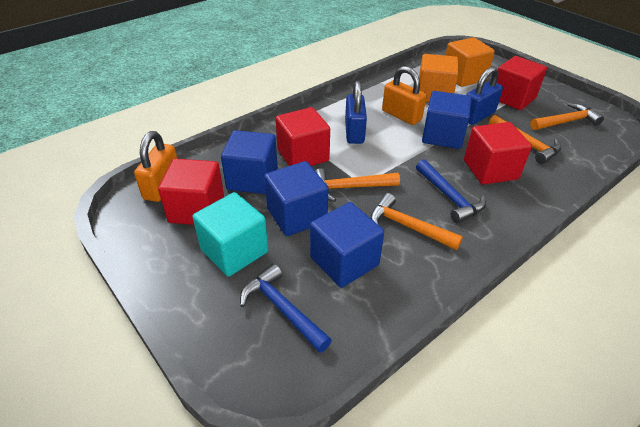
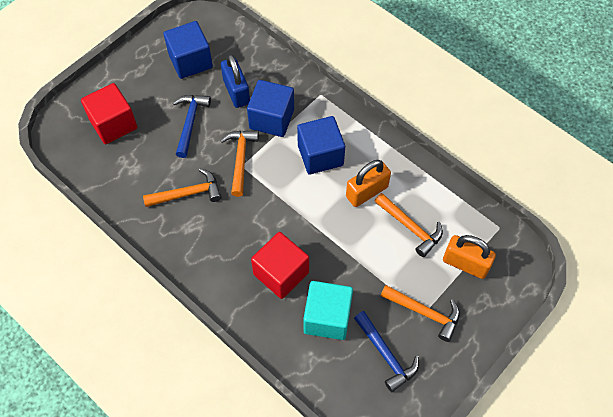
blue cube: 4 -> 3
blue padlock: 2 -> 1
orange cube: 2 -> 0
red cube: 4 -> 2

